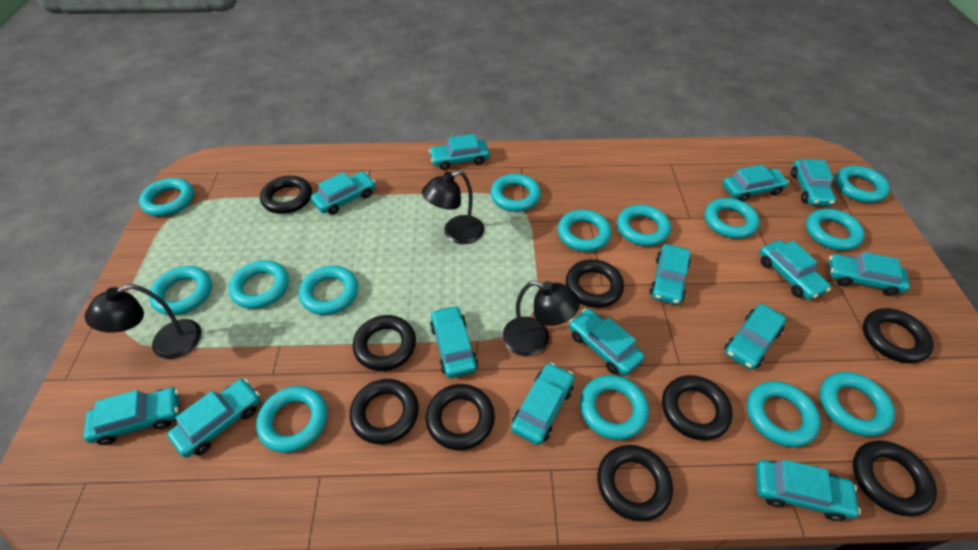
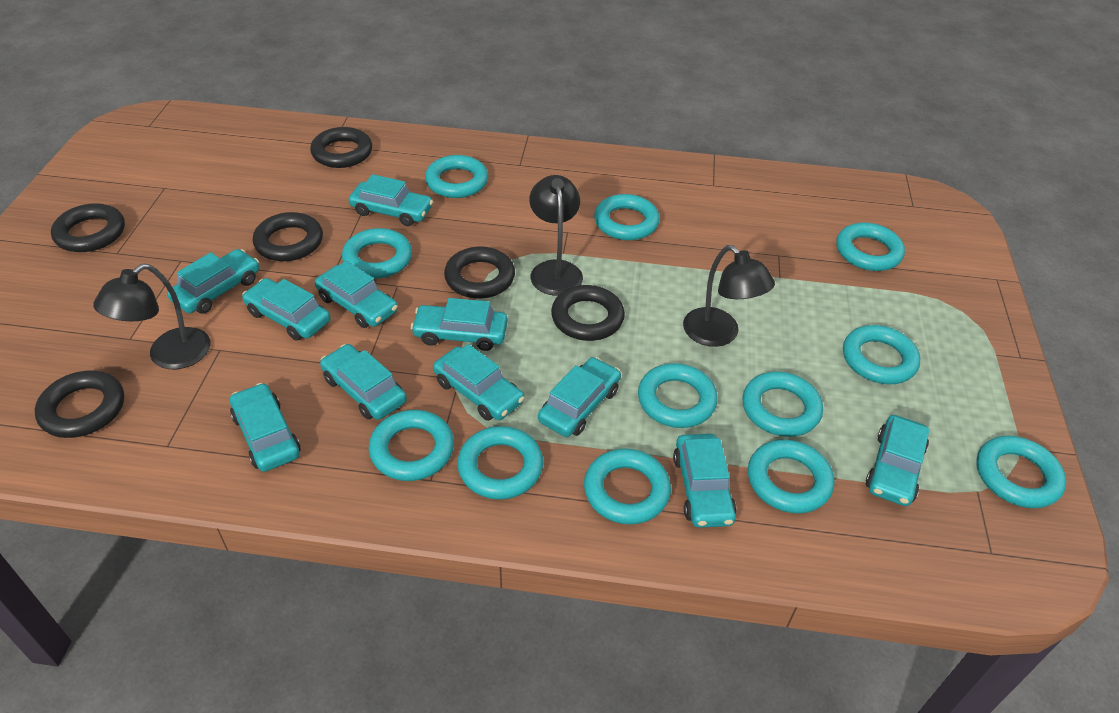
black ring: 9 -> 6
turquoise car: 14 -> 11
turquoise ring: 14 -> 12

